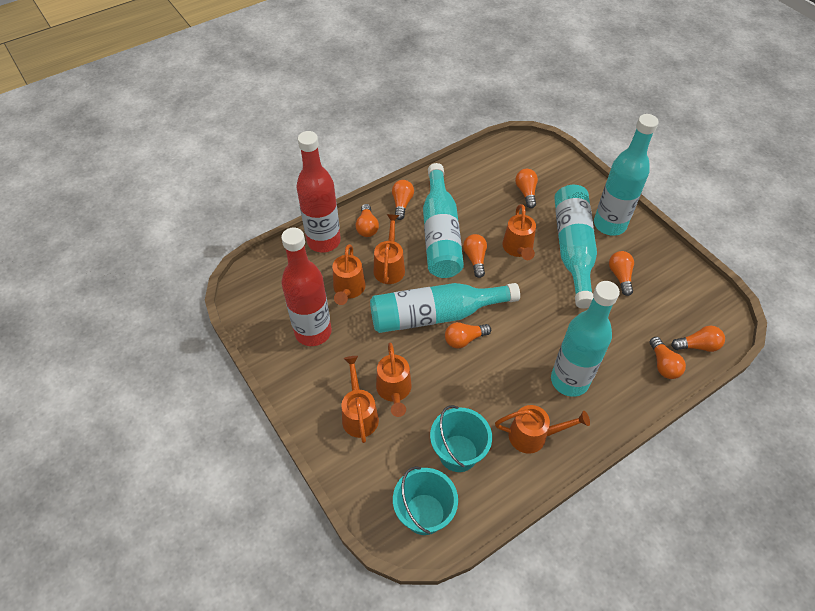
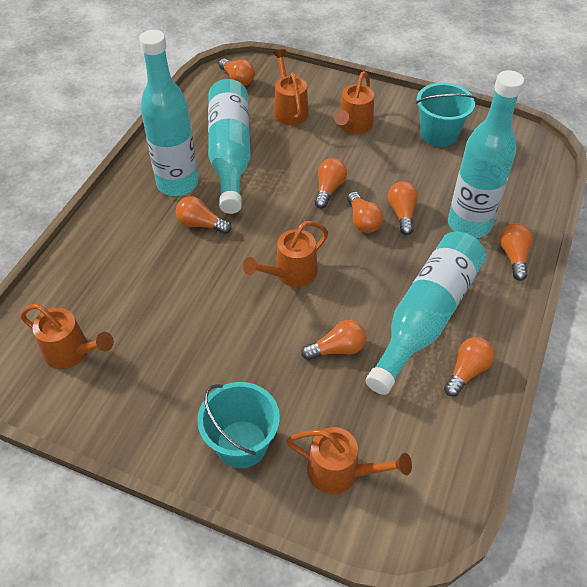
orange watering can: 6 -> 5
red bottle: 2 -> 0
turquoise bottle: 5 -> 4

